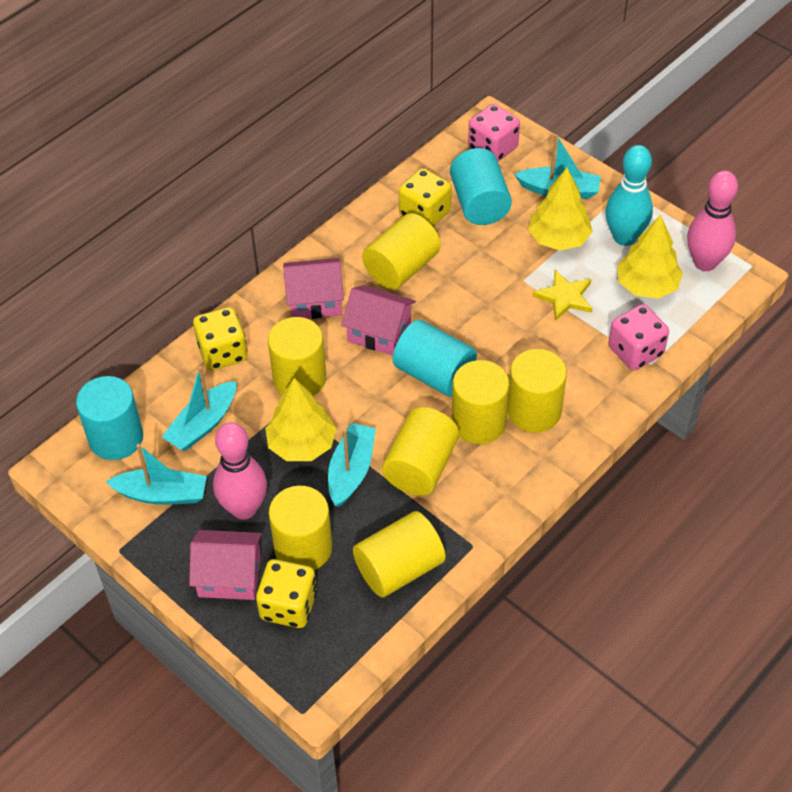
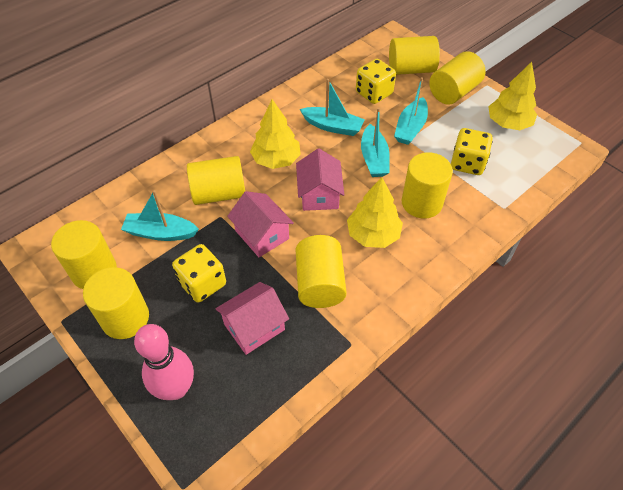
pink bowling pin: 2 -> 1
pink dice: 2 -> 0
turquoise bowling pin: 1 -> 0
turquoise cylinder: 3 -> 0
yellow star: 1 -> 0

